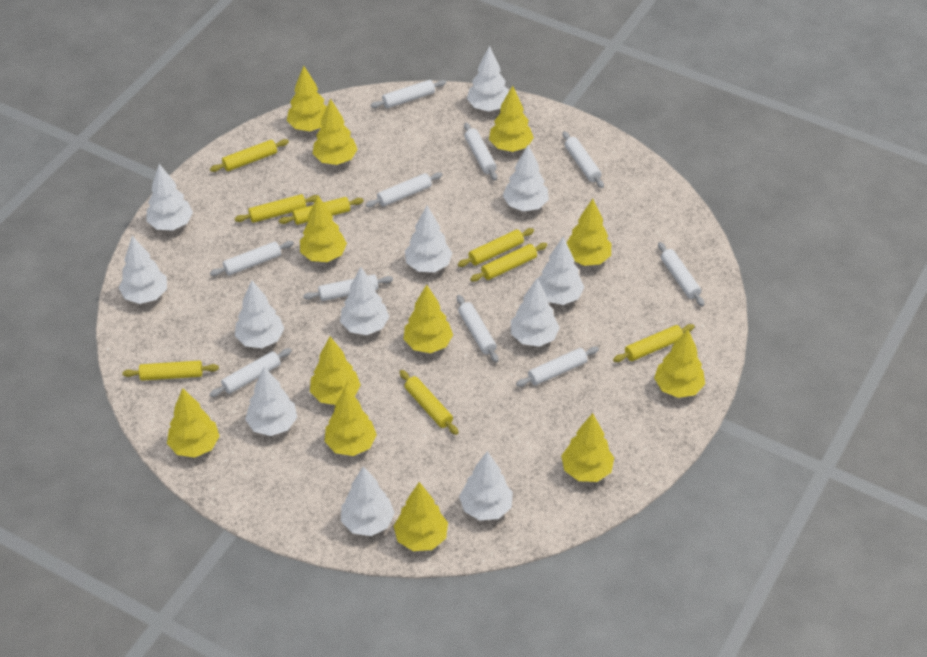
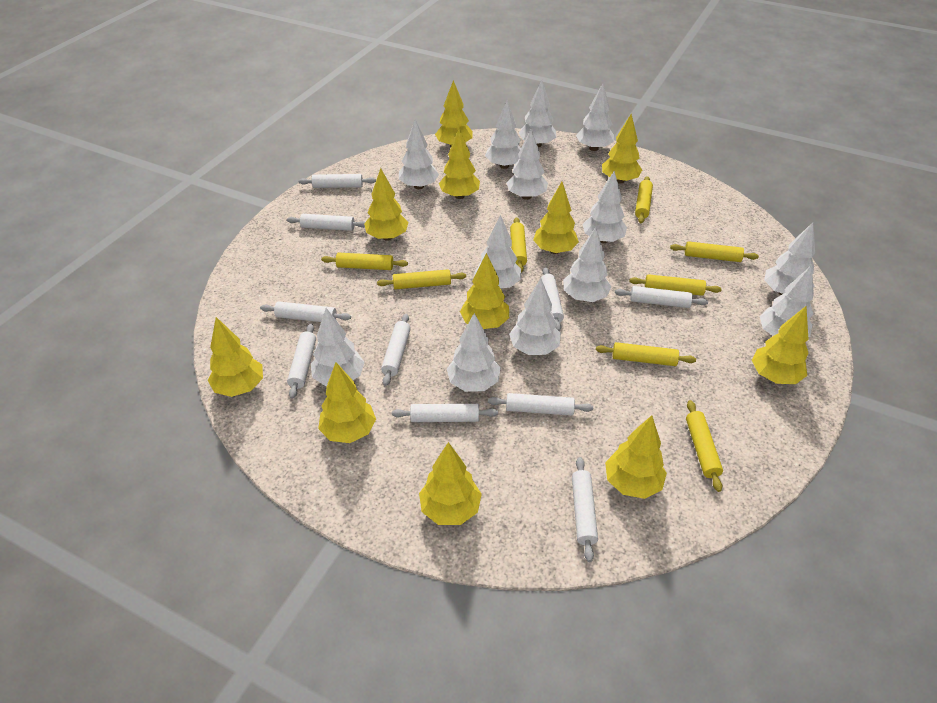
white tree: 12 -> 13
yellow tree: 12 -> 11

